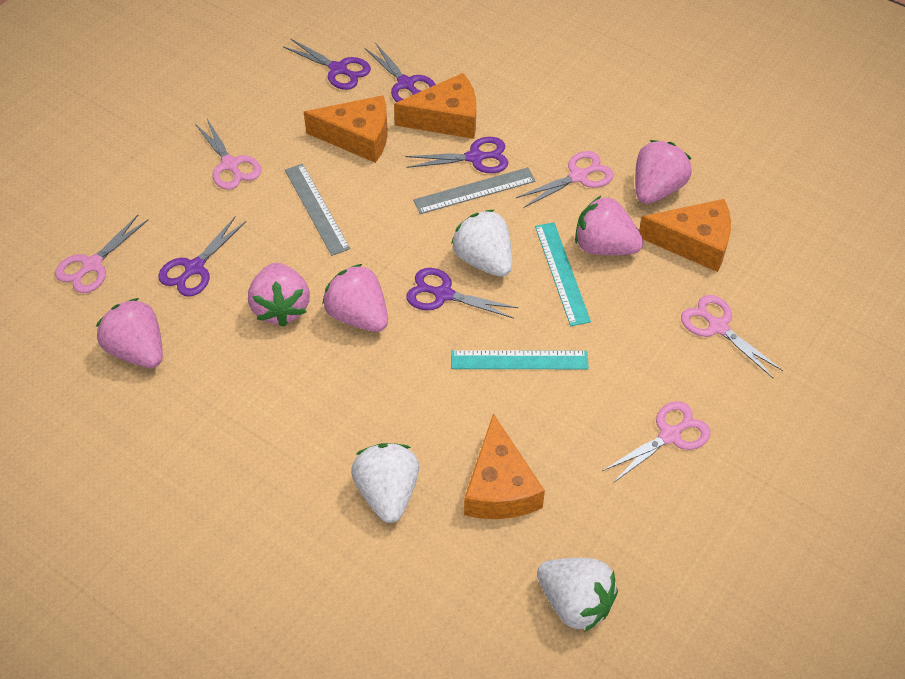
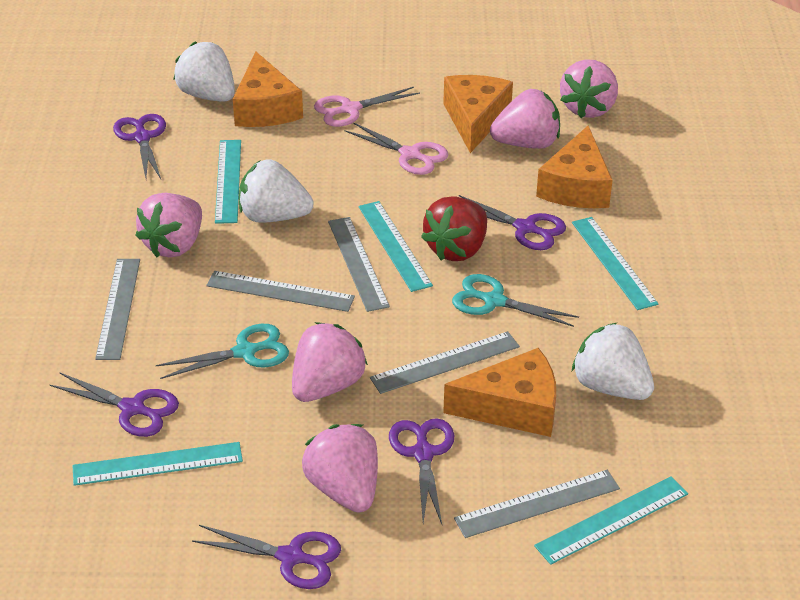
grey ruler: 2 -> 5
pink scissors: 5 -> 2
red strawberry: 0 -> 1
turquoise ruler: 2 -> 5
turquoise scissors: 0 -> 2

